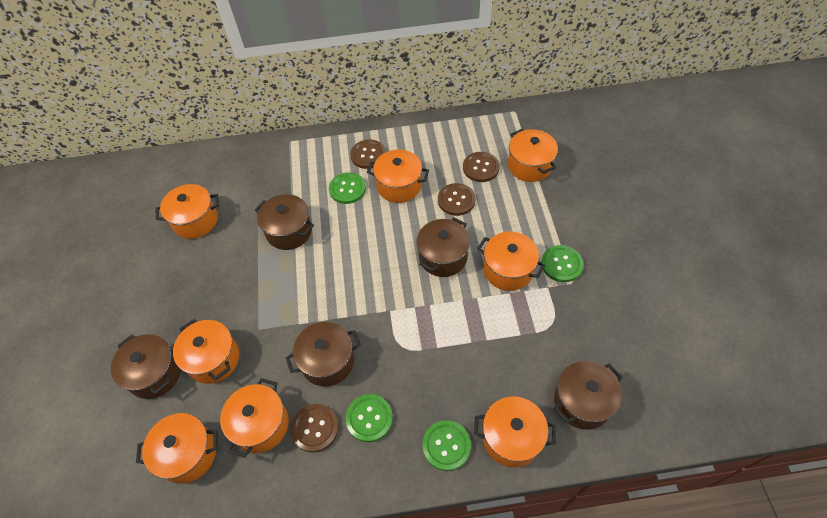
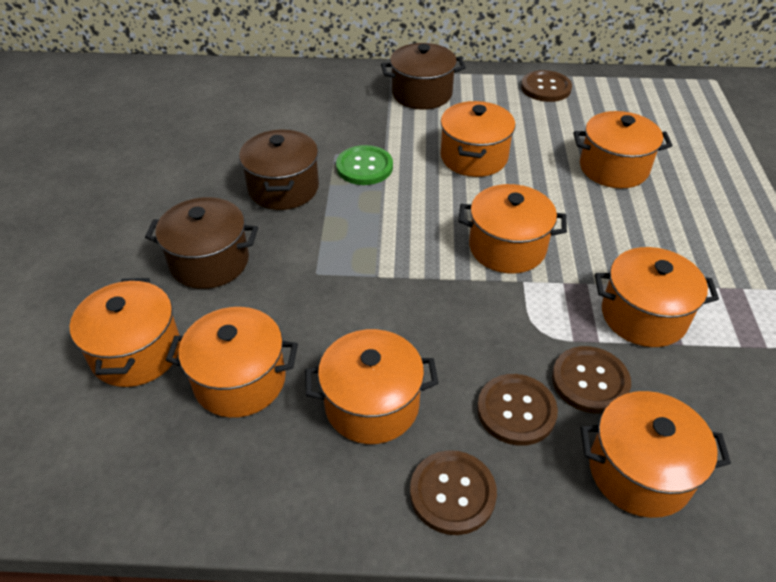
brown pot: 5 -> 3
green button: 4 -> 1

